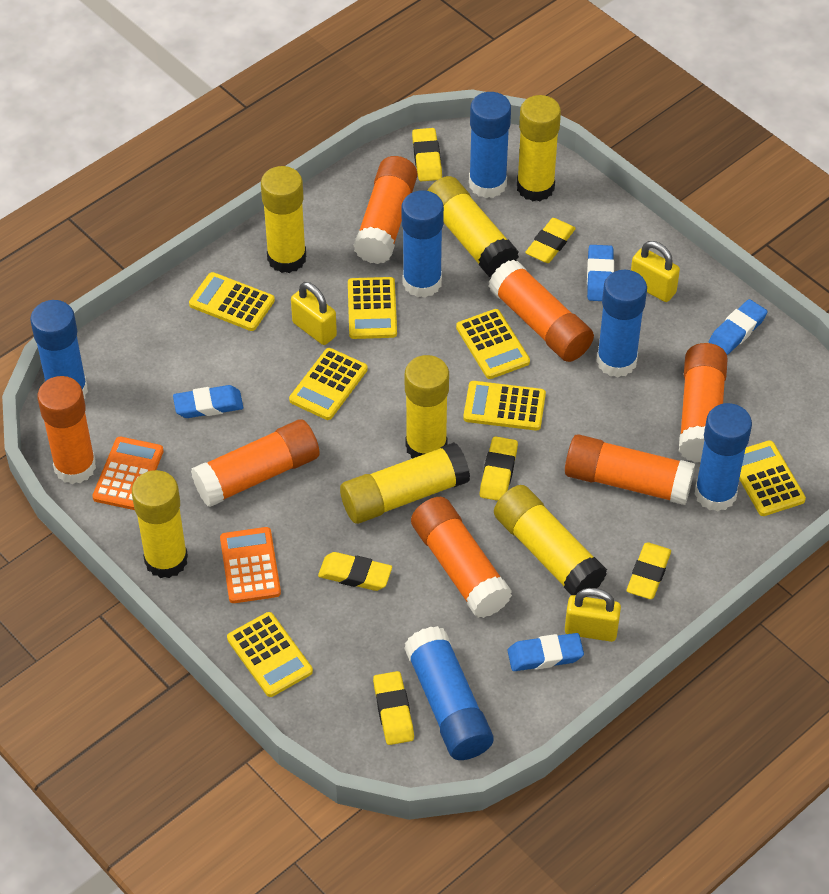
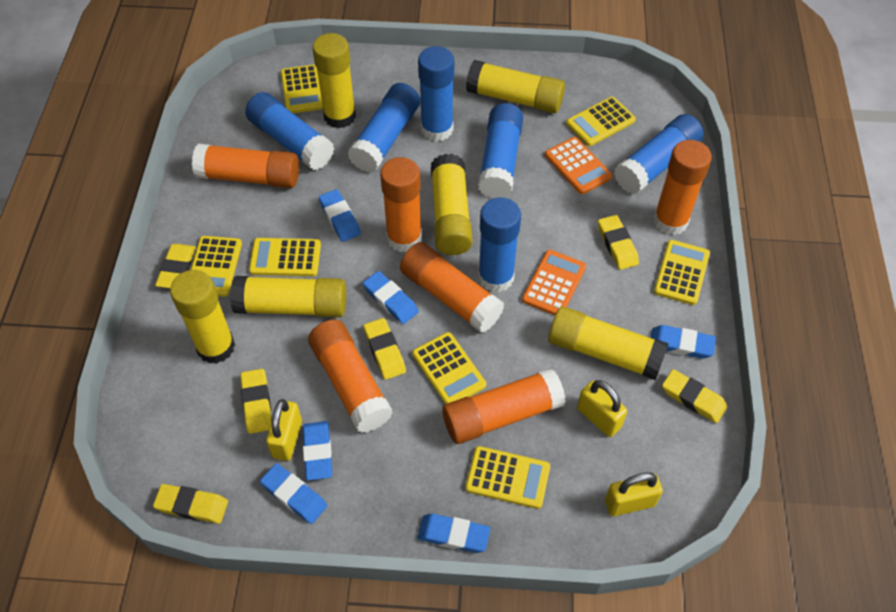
blue eraser: 4 -> 6
orange glue stick: 7 -> 6
yellow glue stick: 7 -> 6

